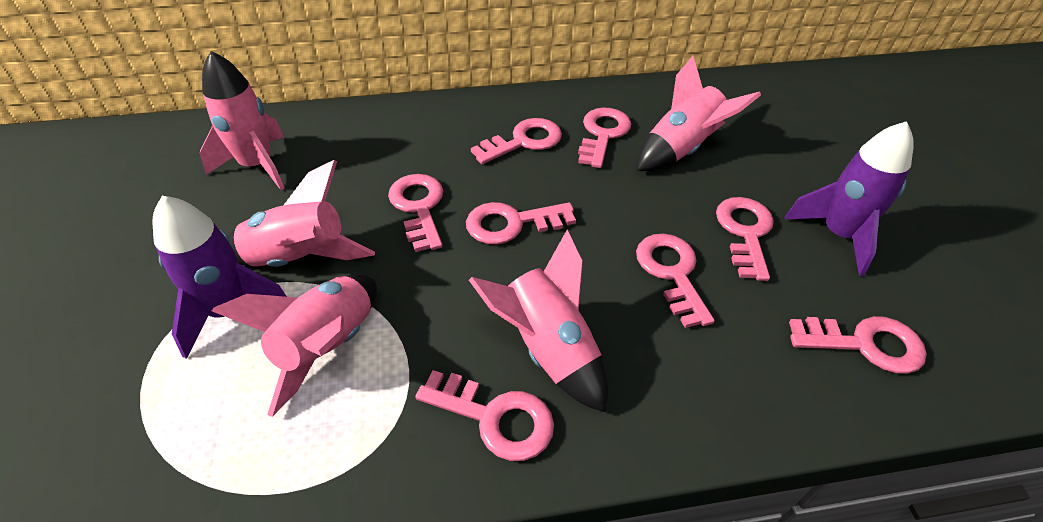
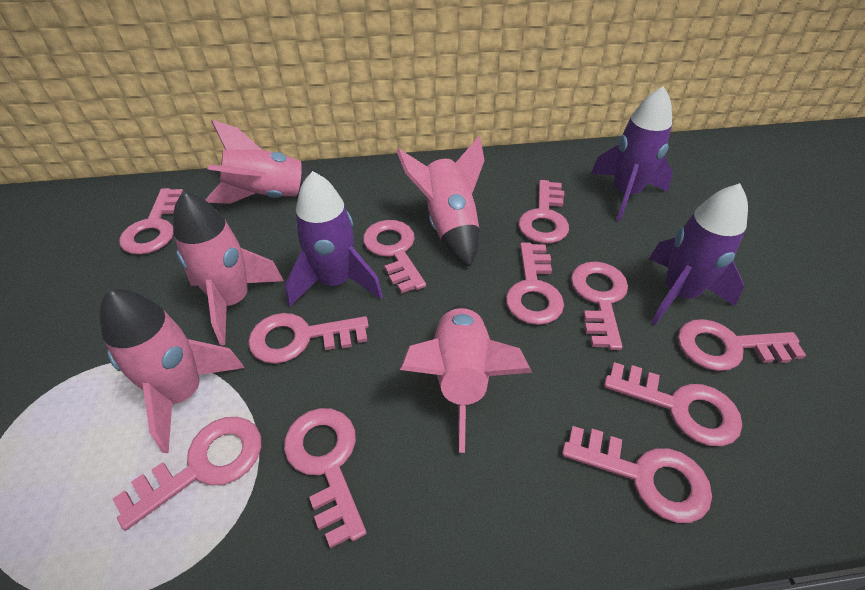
pink key: 8 -> 11
purple rocket: 2 -> 3

